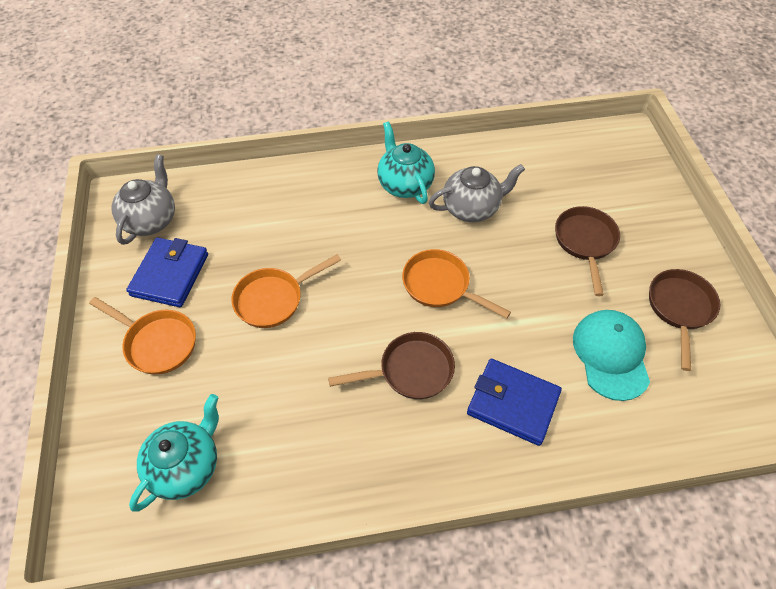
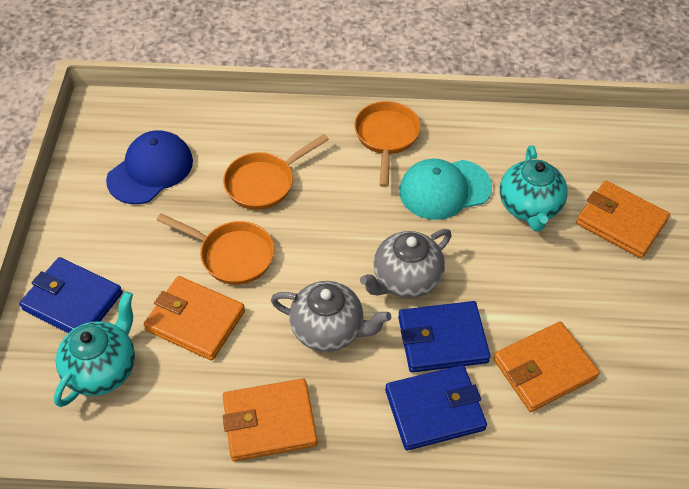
blue cap: 0 -> 1
blue wallet: 2 -> 3
brown pan: 3 -> 0
orange wallet: 0 -> 4

